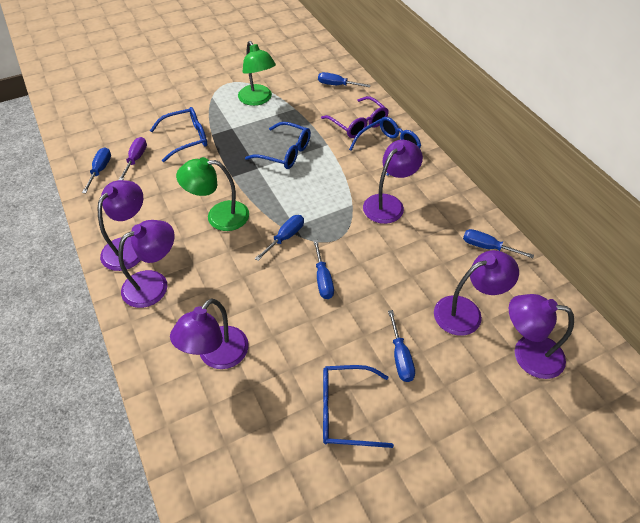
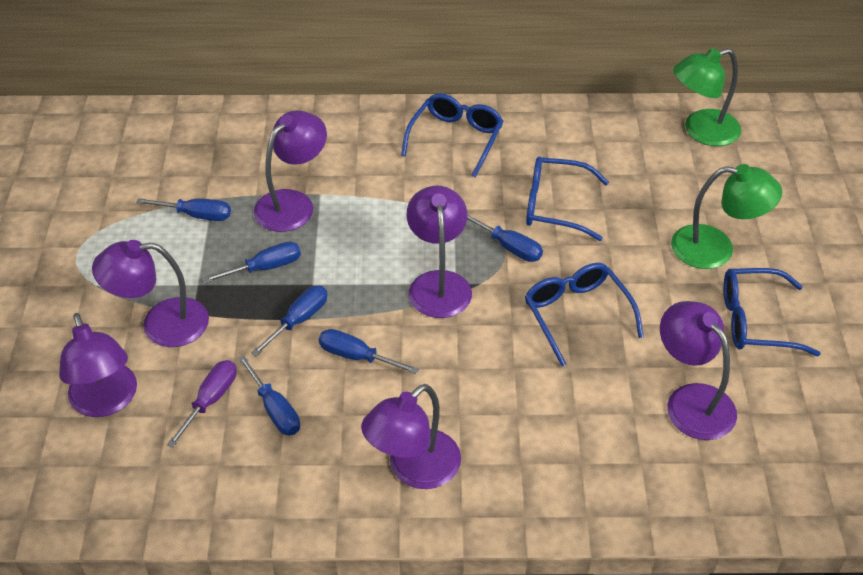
purple glasses: 1 -> 0

